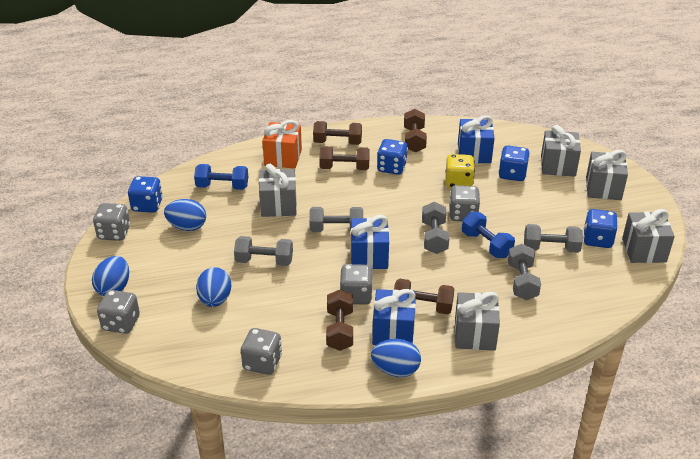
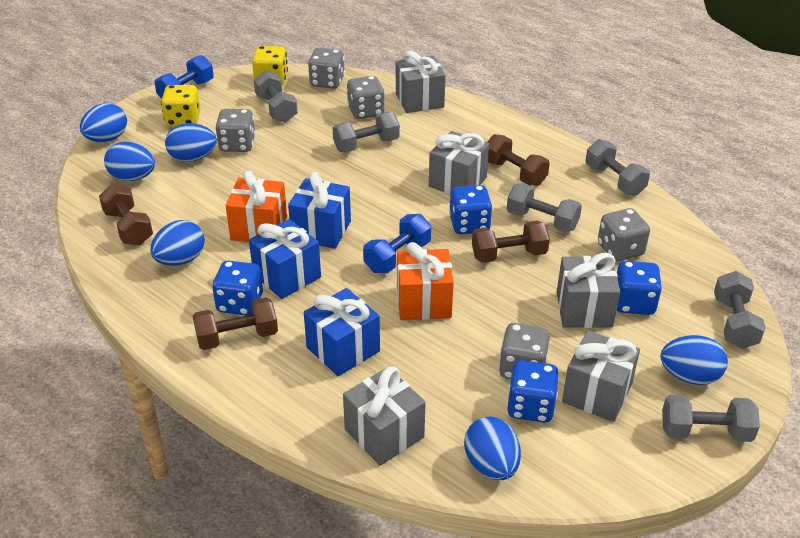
blue egg: 4 -> 6
brown dumbbell: 5 -> 4
grey dumbbell: 5 -> 6
orange gift: 1 -> 2
yellow dice: 1 -> 2

